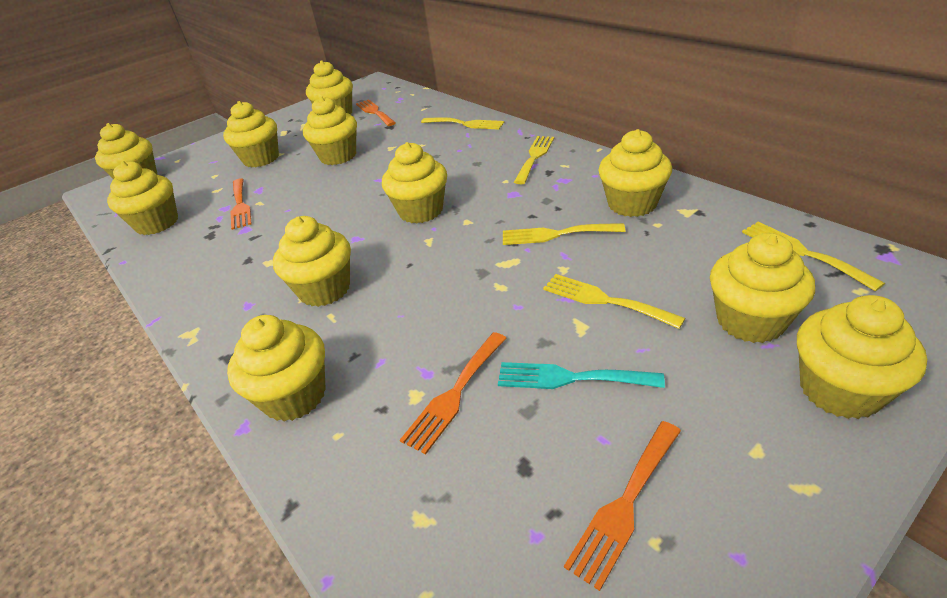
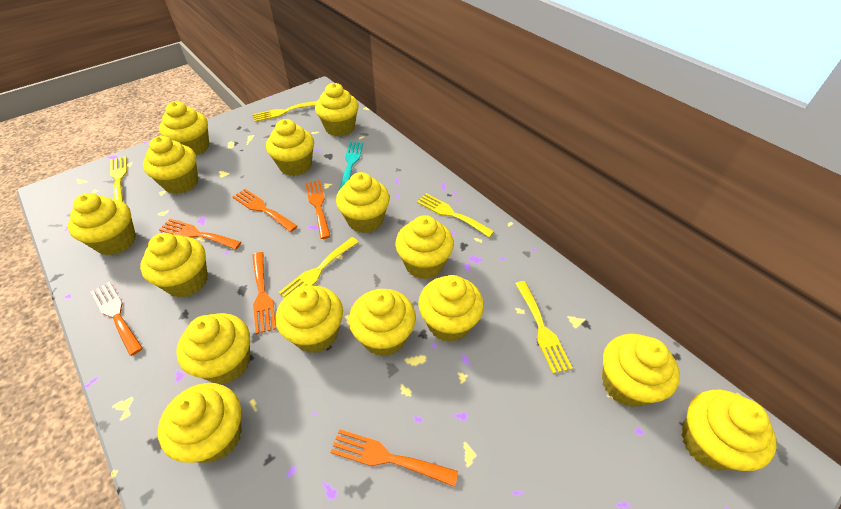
orange fork: 4 -> 6
yellow cupcake: 11 -> 15

